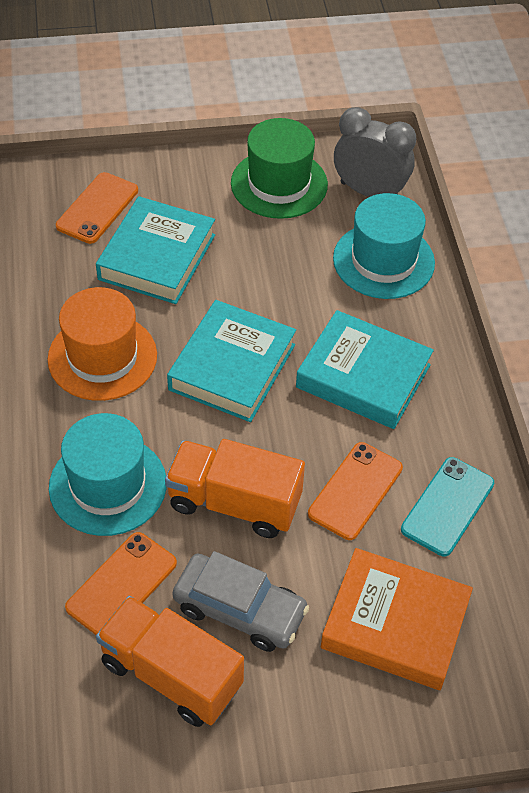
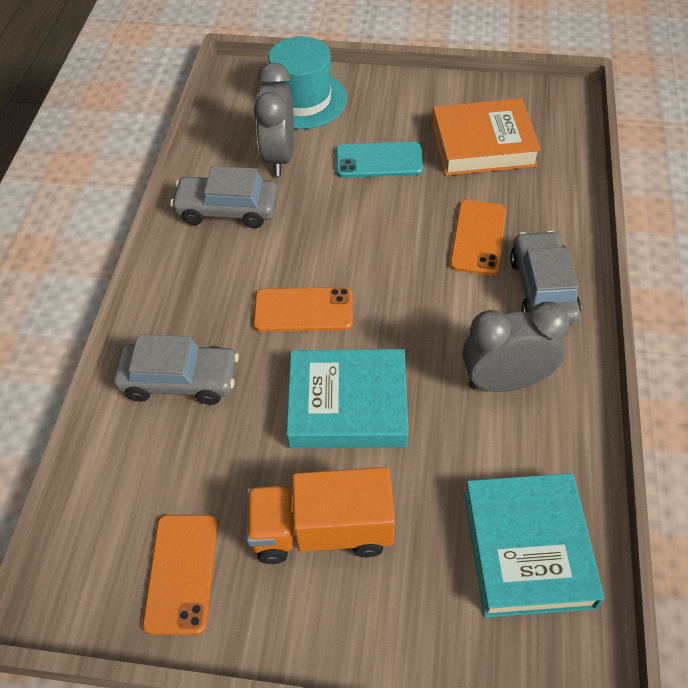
green hat: 1 -> 0
grey car: 1 -> 3
grey clock: 1 -> 2
orange hat: 1 -> 0
orange truck: 2 -> 1
turquoise book: 3 -> 2
turquoise hat: 2 -> 1

